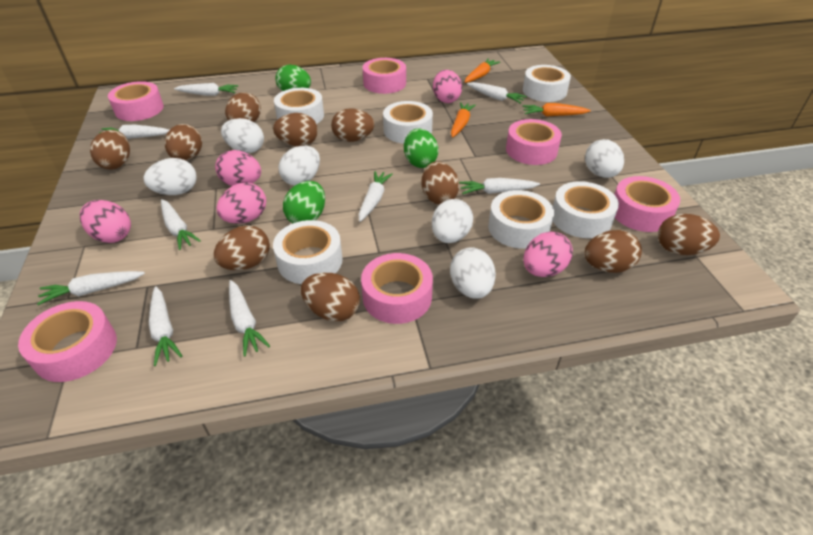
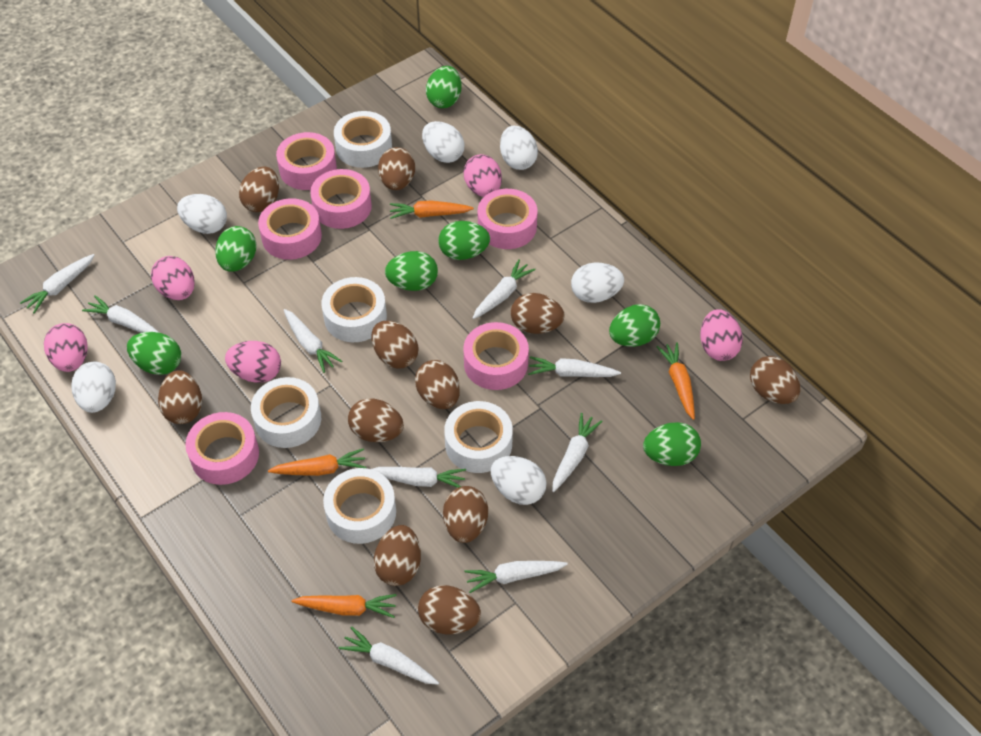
brown egg: 10 -> 11
green egg: 3 -> 7
orange carrot: 3 -> 4
white tape: 6 -> 5

